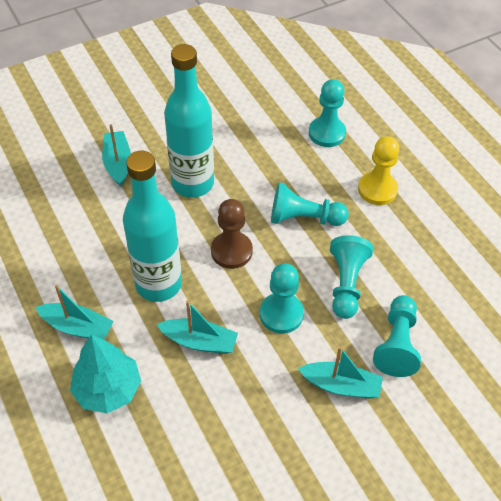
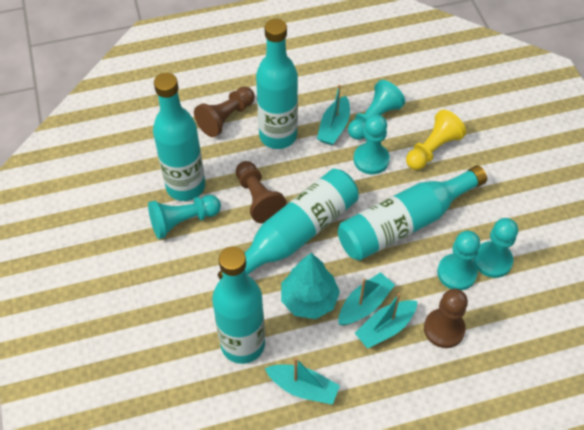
brown pawn: 1 -> 3
turquoise bottle: 2 -> 5

